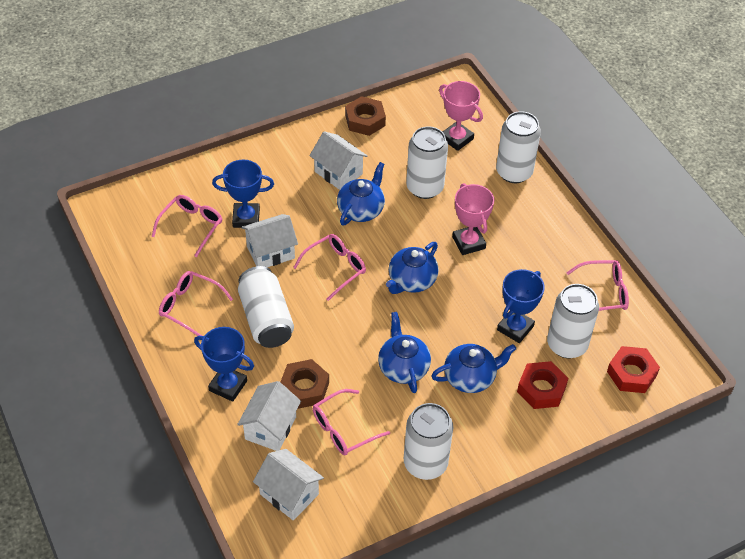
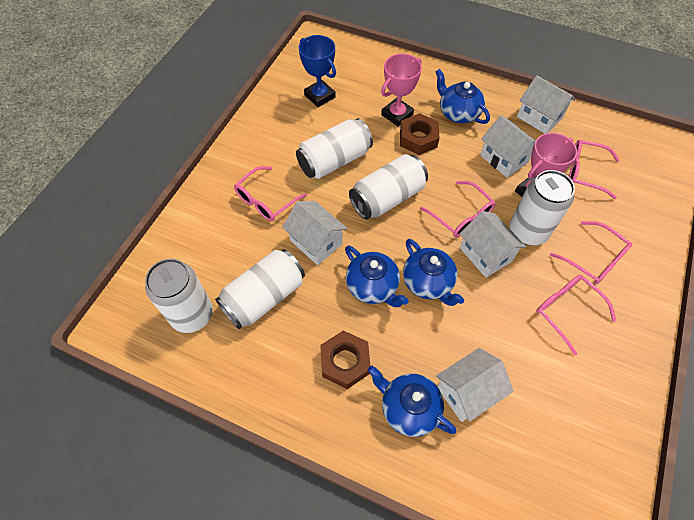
blue trophy: 3 -> 1
red nut: 2 -> 0
white house: 4 -> 5

